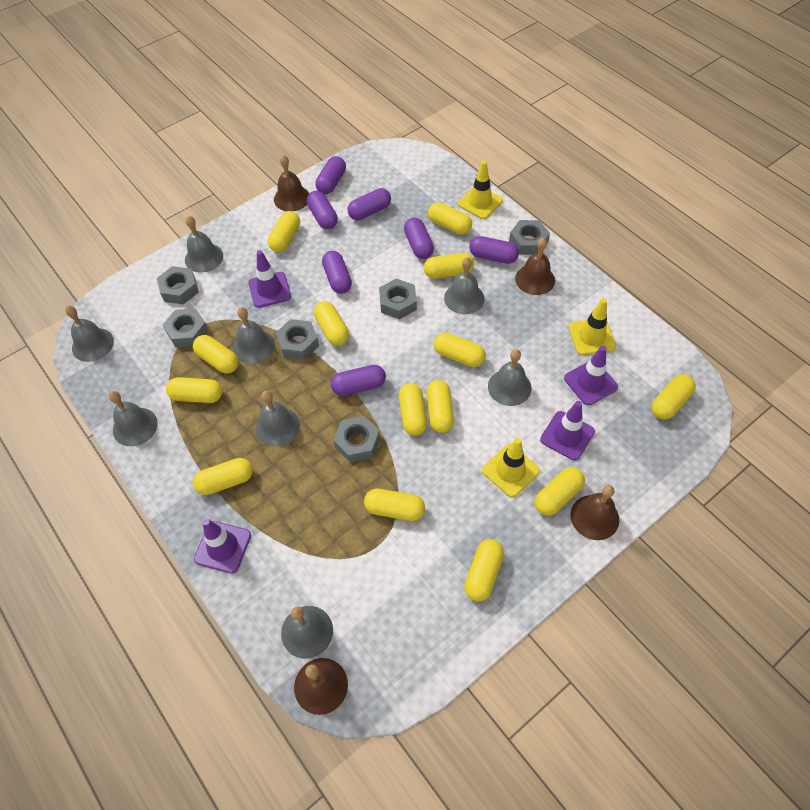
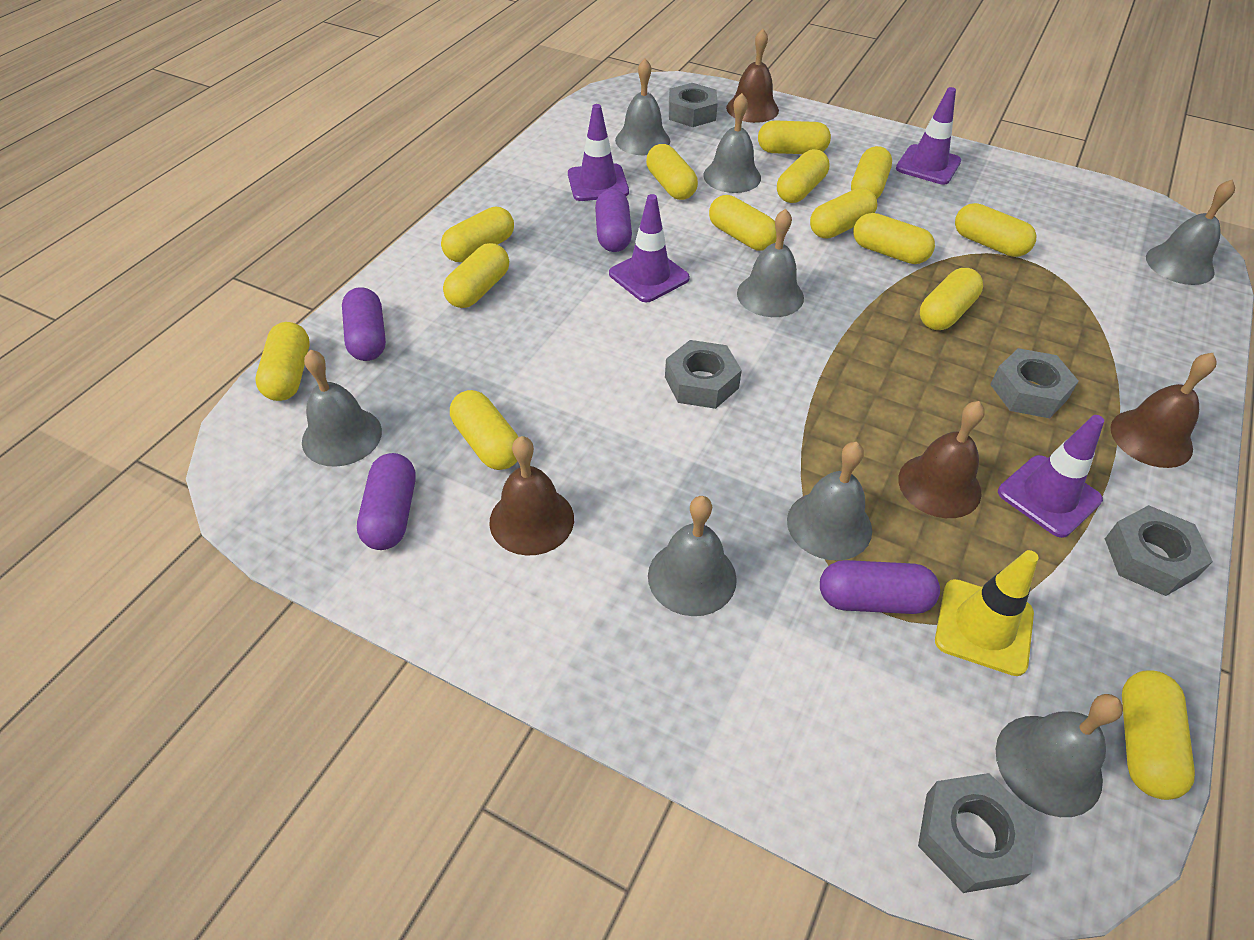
grey nut: 6 -> 5
purple capsule: 7 -> 4
yellow traffic cone: 3 -> 1

